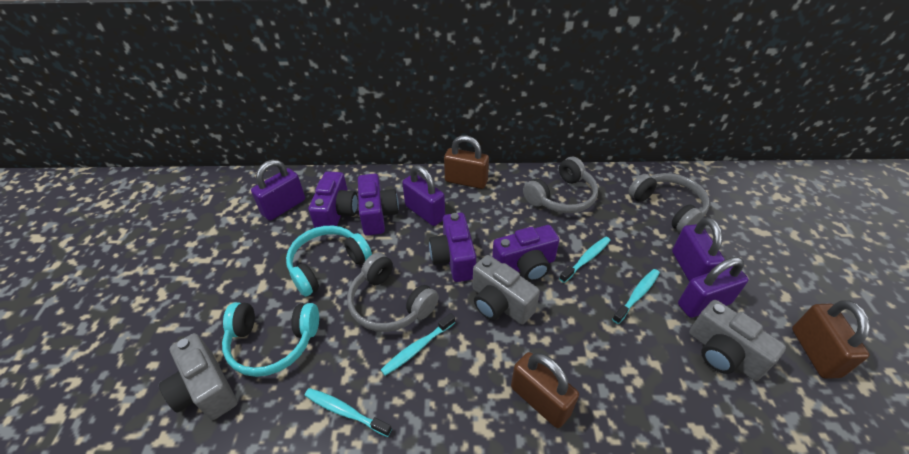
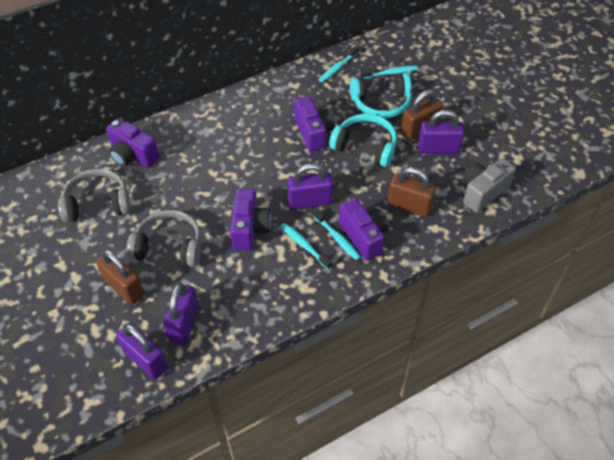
grey camera: 3 -> 1
grey headphones: 3 -> 2

